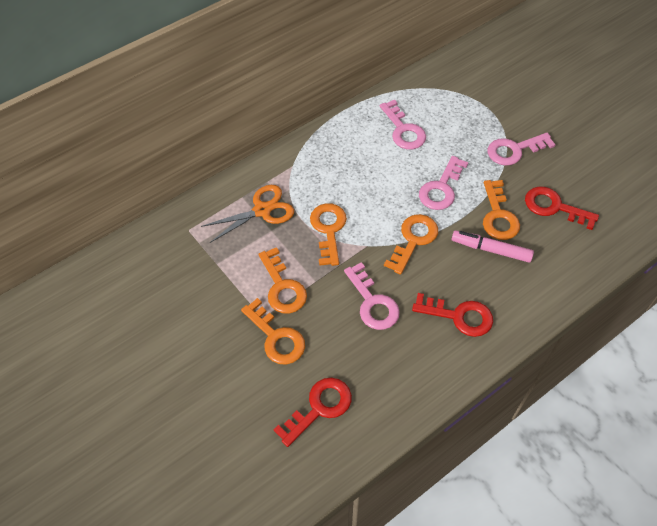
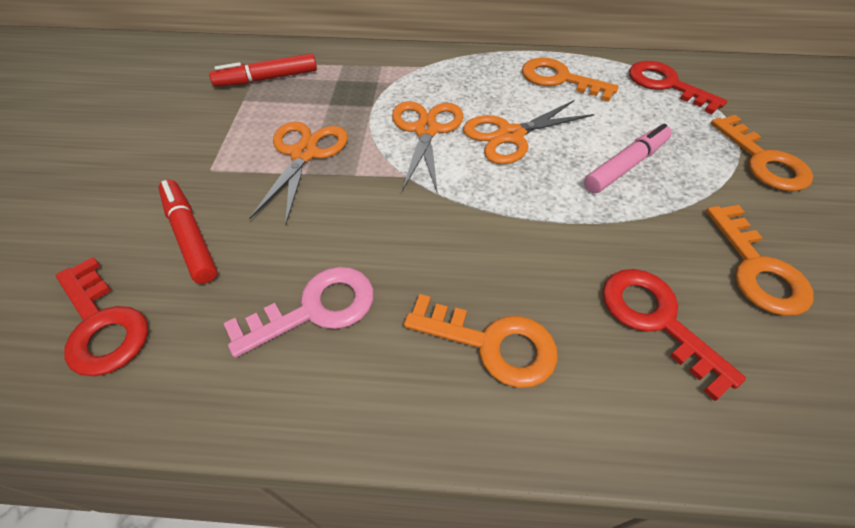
orange key: 5 -> 4
orange scissors: 1 -> 3
pink key: 4 -> 1
red marker: 0 -> 2

